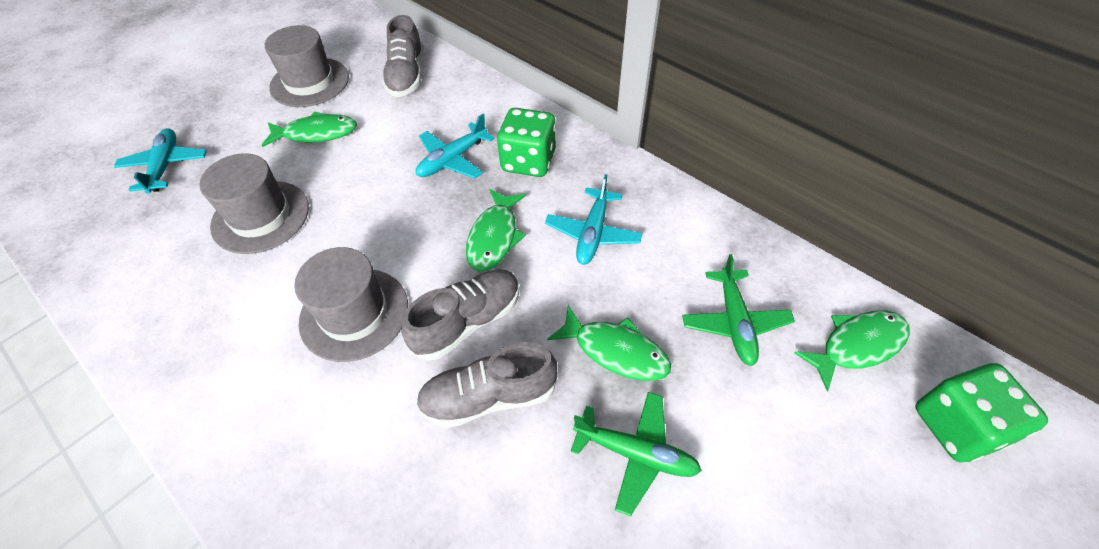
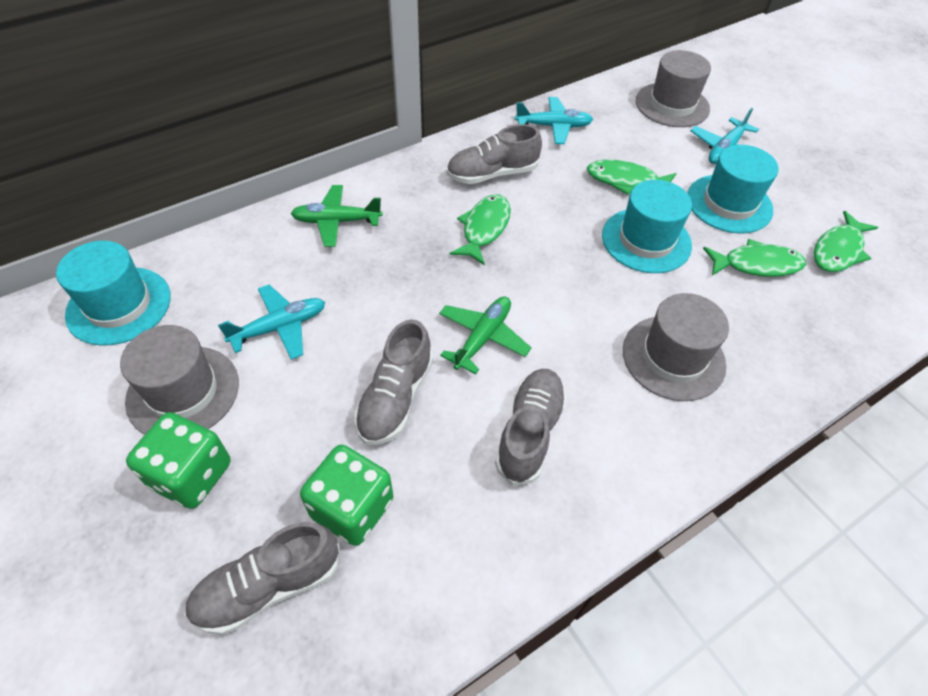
grey shoe: 3 -> 4
turquoise hat: 0 -> 3

